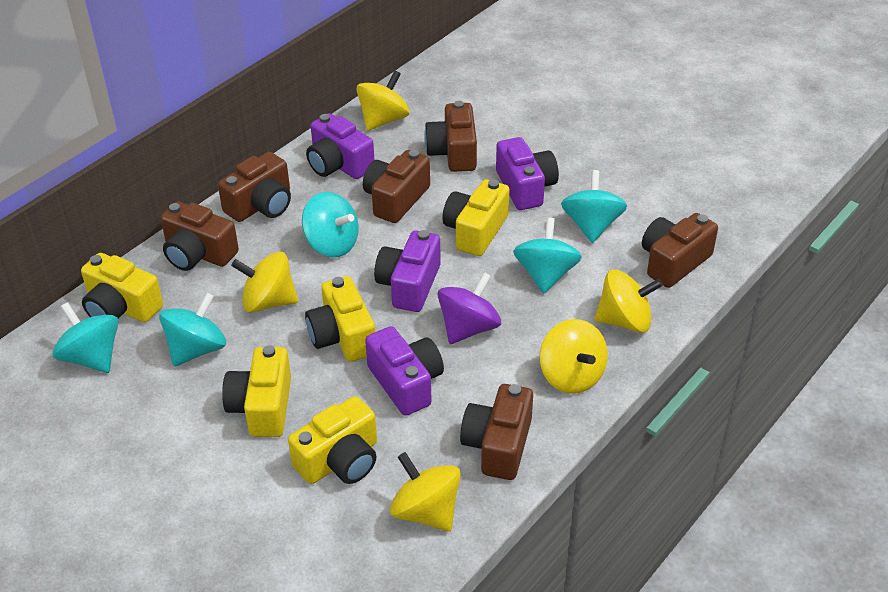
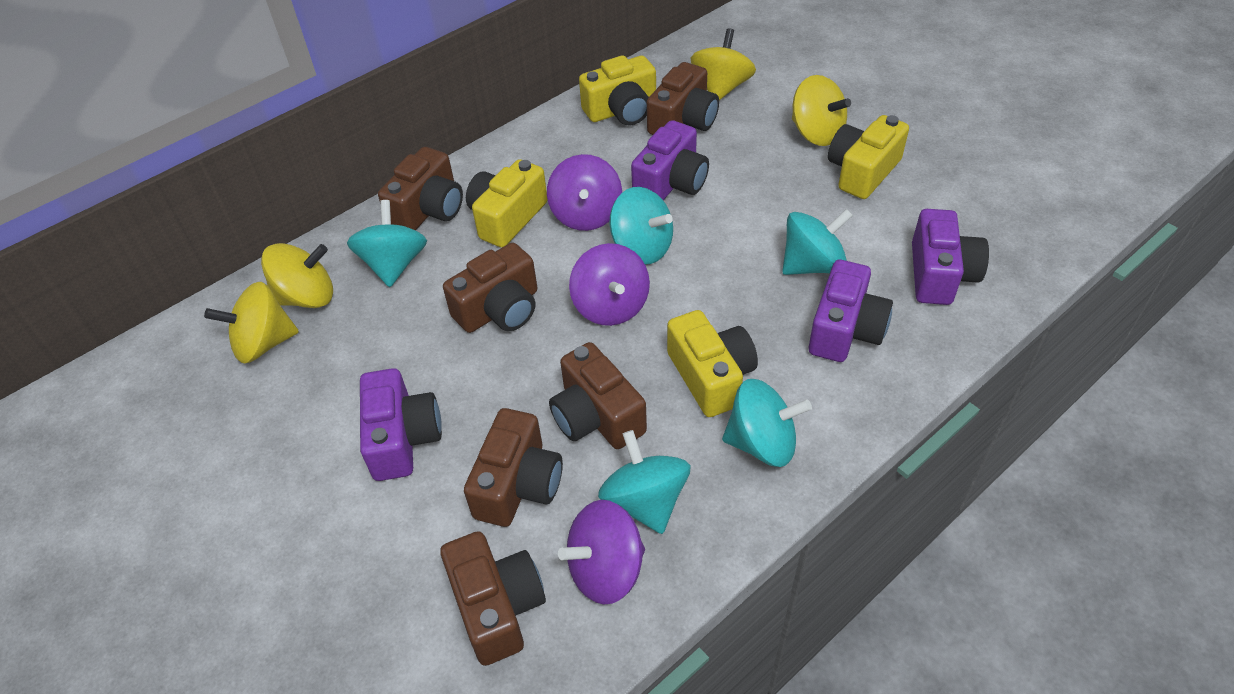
purple spinning top: 1 -> 3
yellow camera: 5 -> 4
yellow spinning top: 5 -> 4

